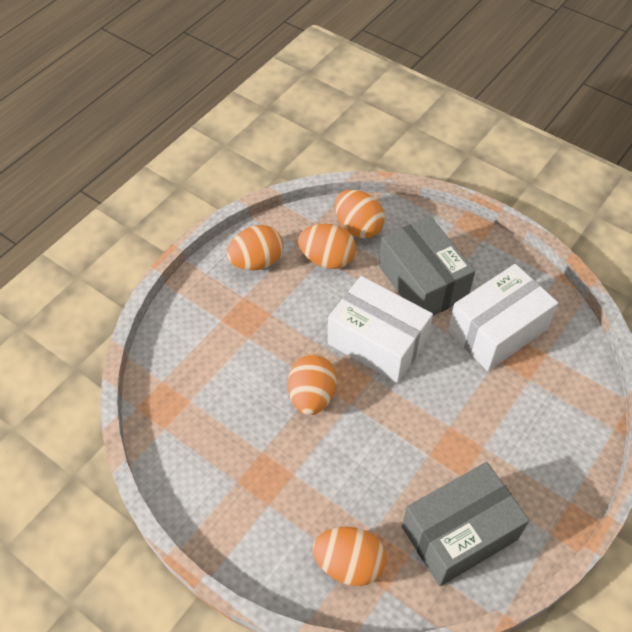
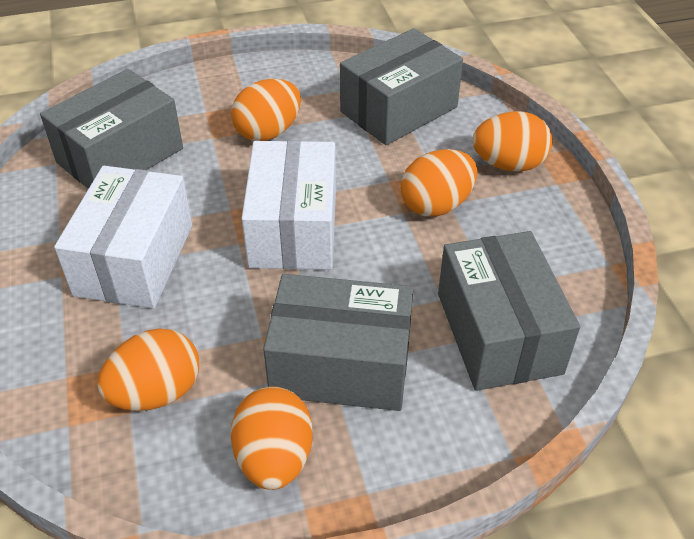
grey box: 2 -> 4

